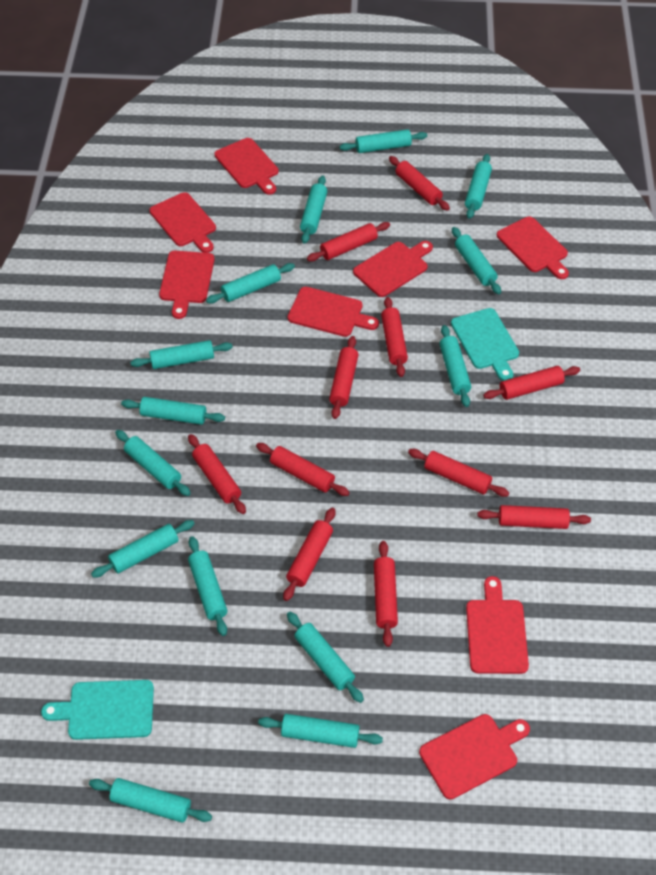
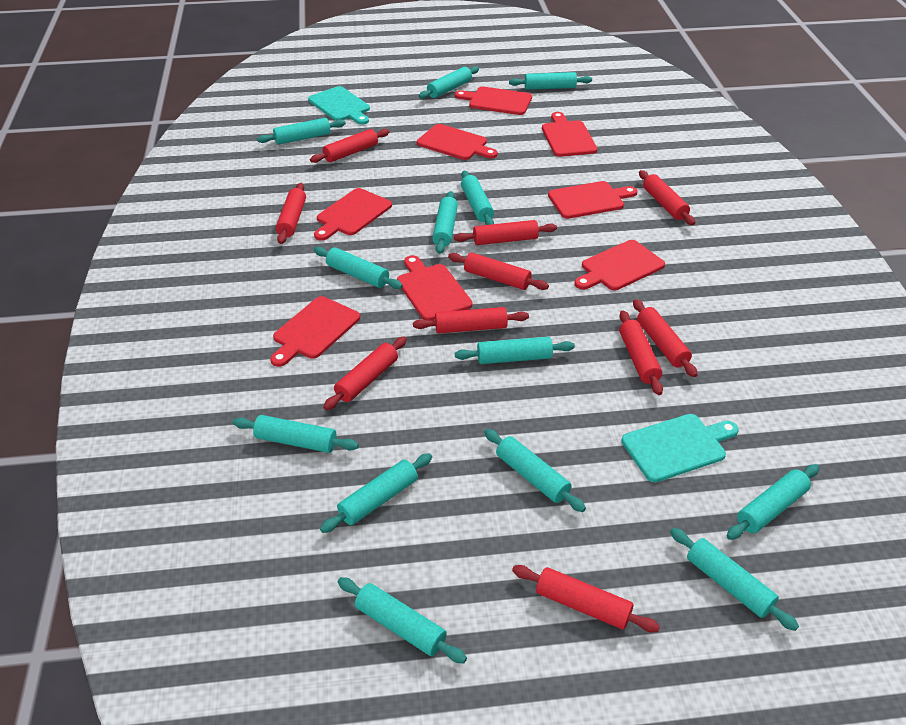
red rolling pin: 11 -> 10
turquoise rolling pin: 14 -> 13

